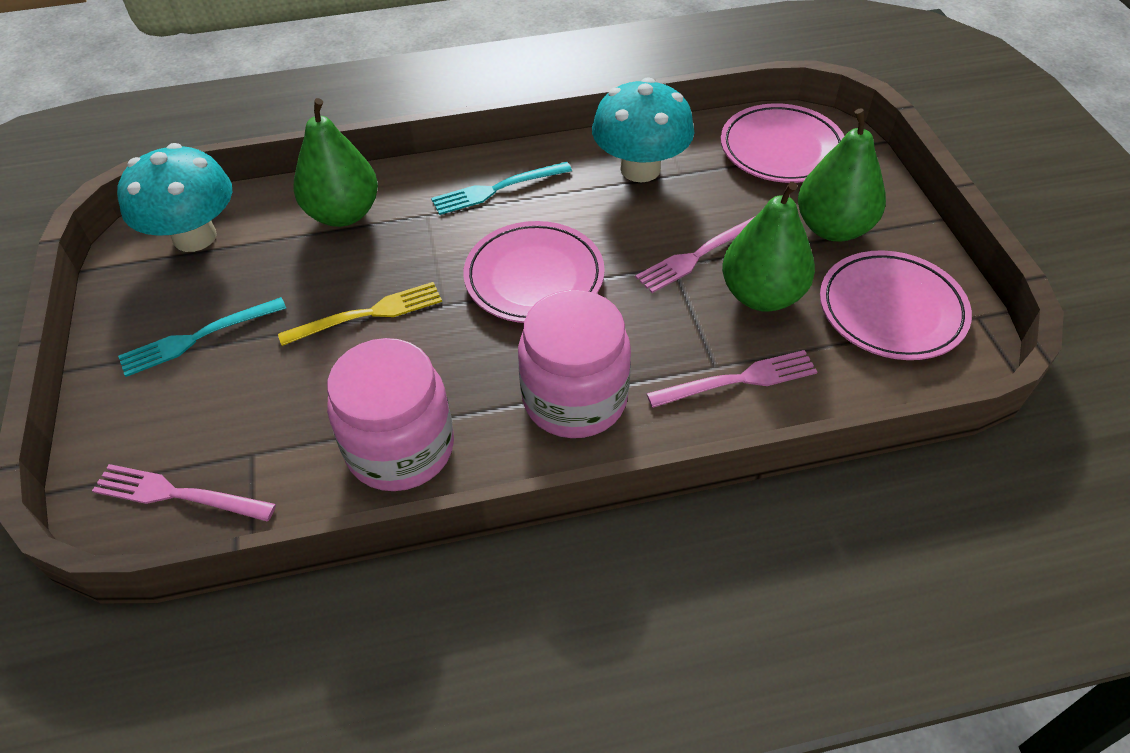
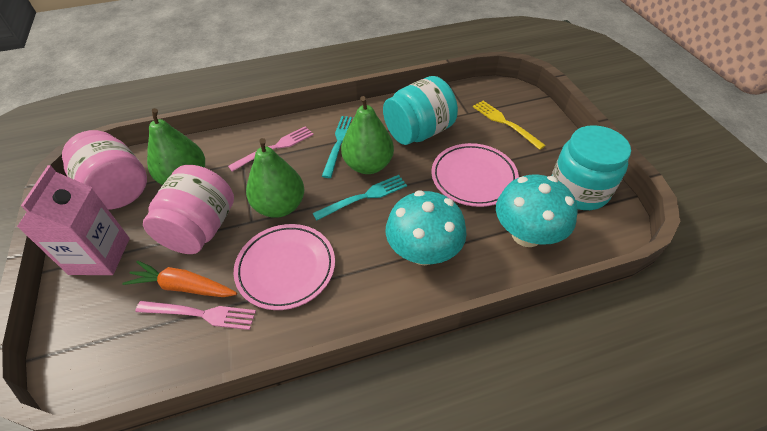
orange carrot: 0 -> 1
pink carton: 0 -> 1
pink fork: 3 -> 2
pink plate: 3 -> 2
turquoise jar: 0 -> 2

